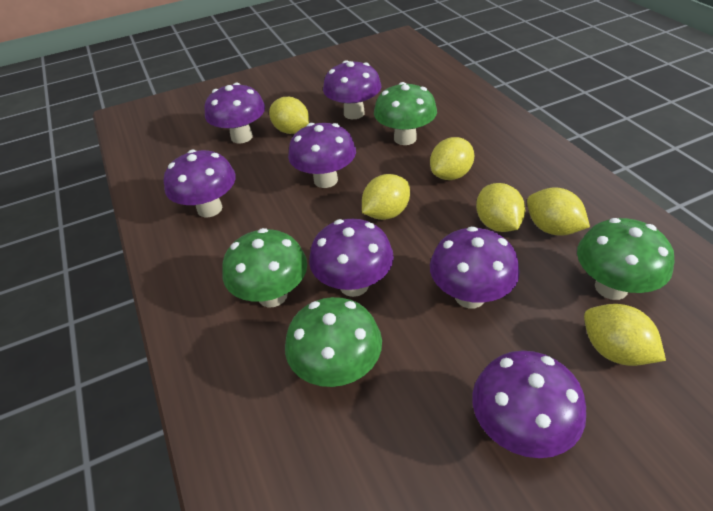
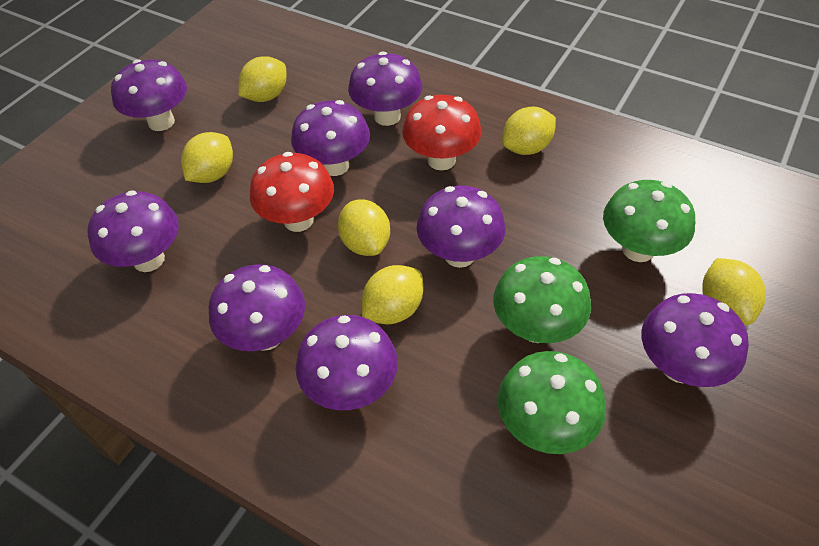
green mushroom: 4 -> 3
purple mushroom: 7 -> 8
red mushroom: 0 -> 2

